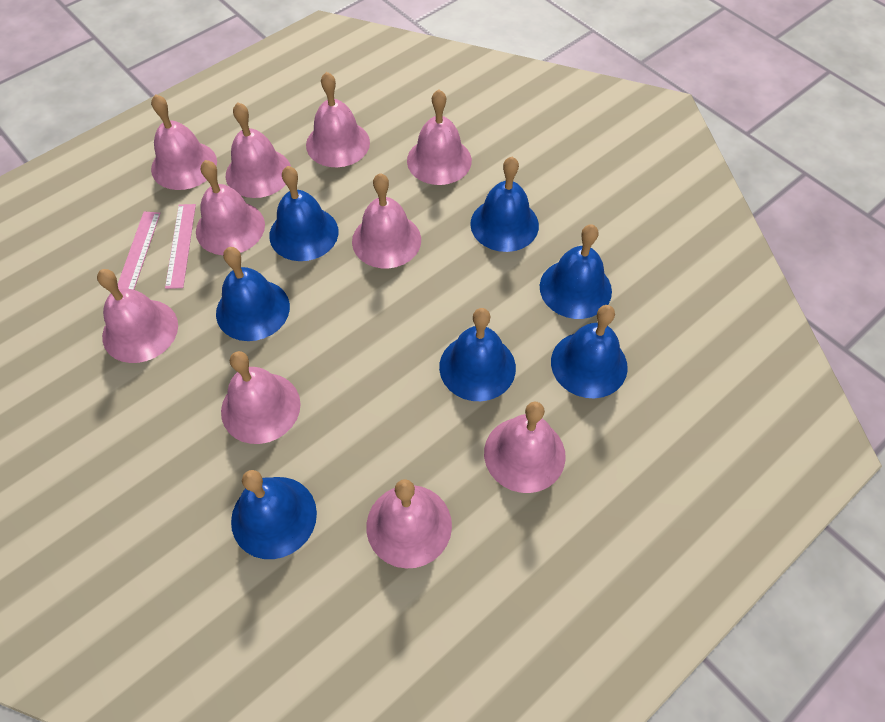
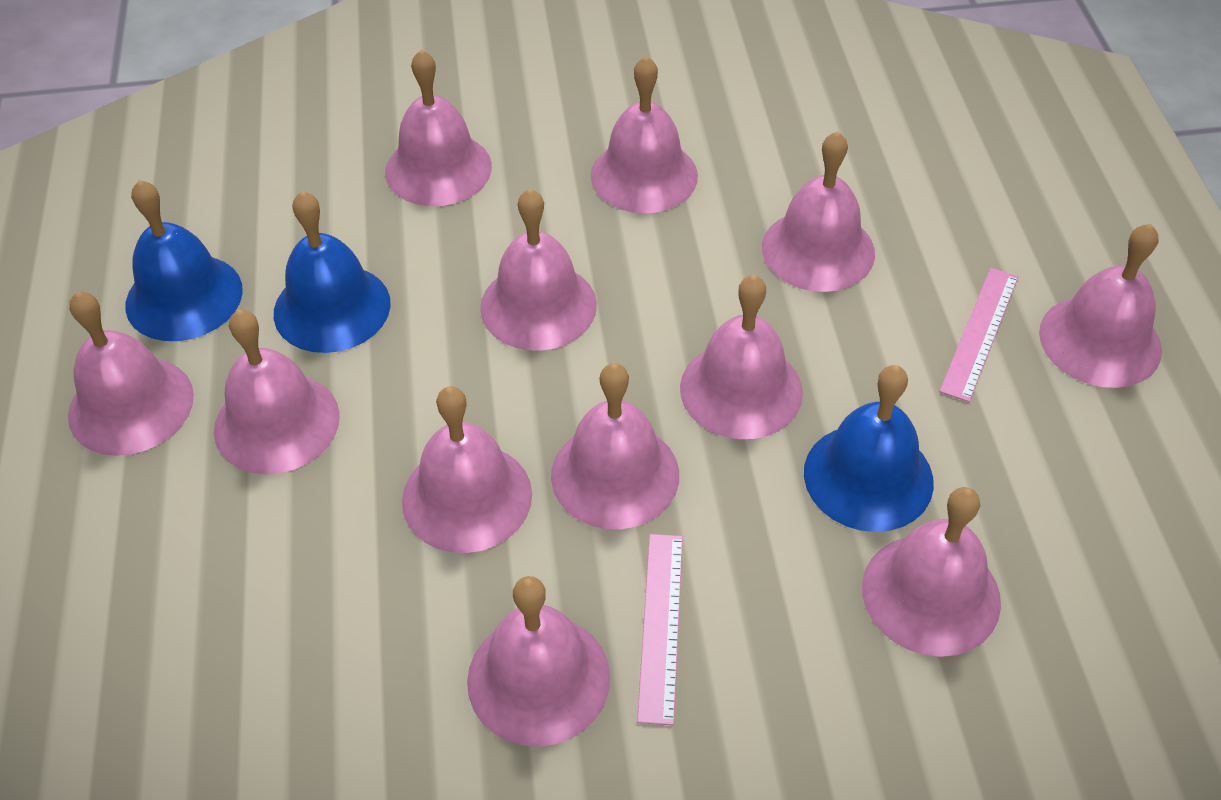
blue bell: 7 -> 3
pink bell: 10 -> 12

